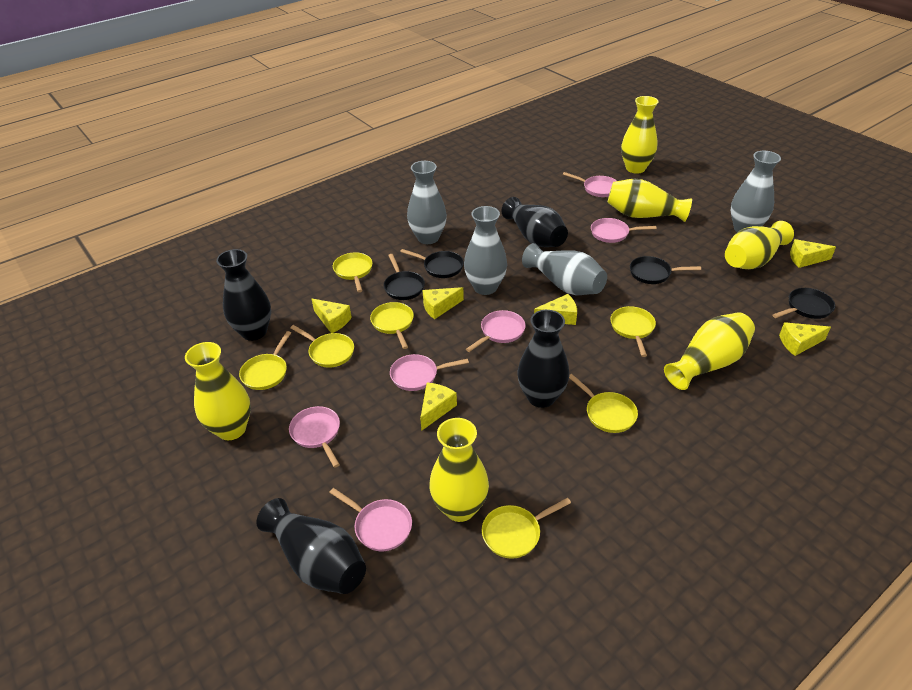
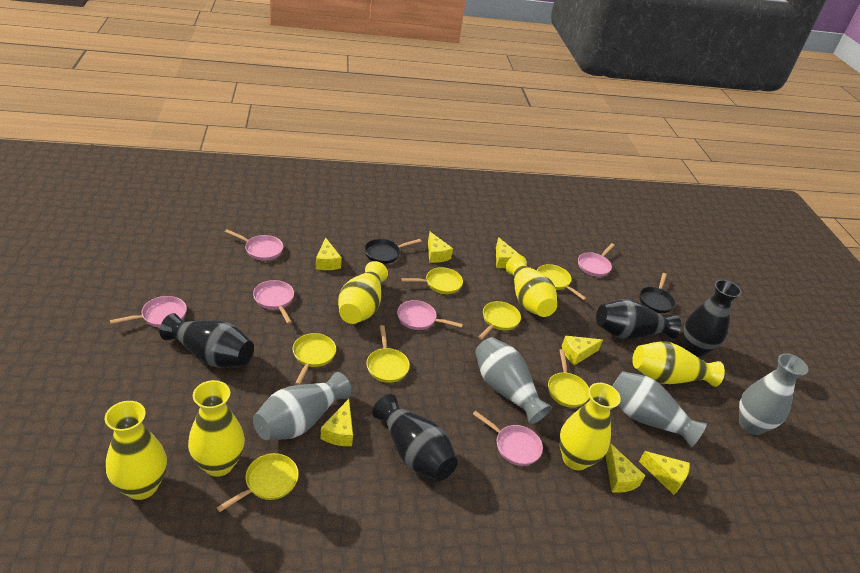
black pan: 4 -> 2
yellow cheese: 6 -> 7

